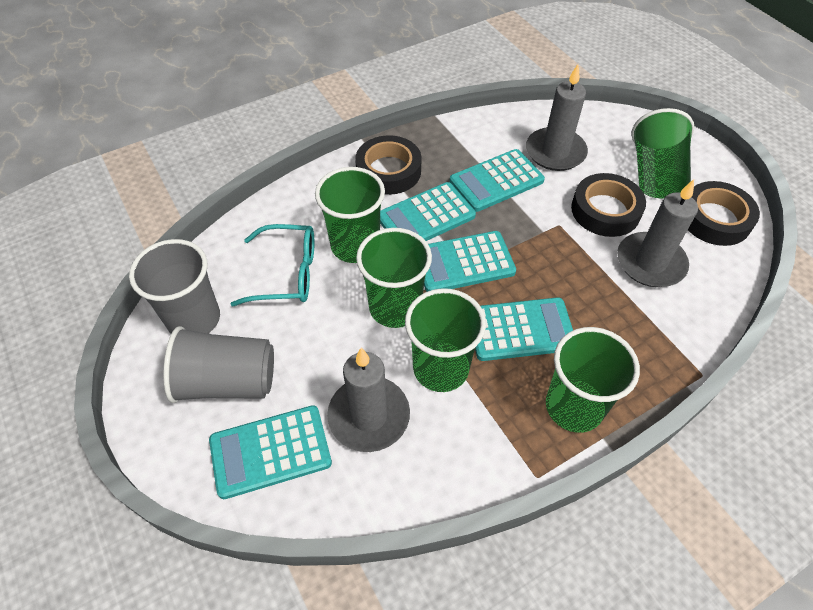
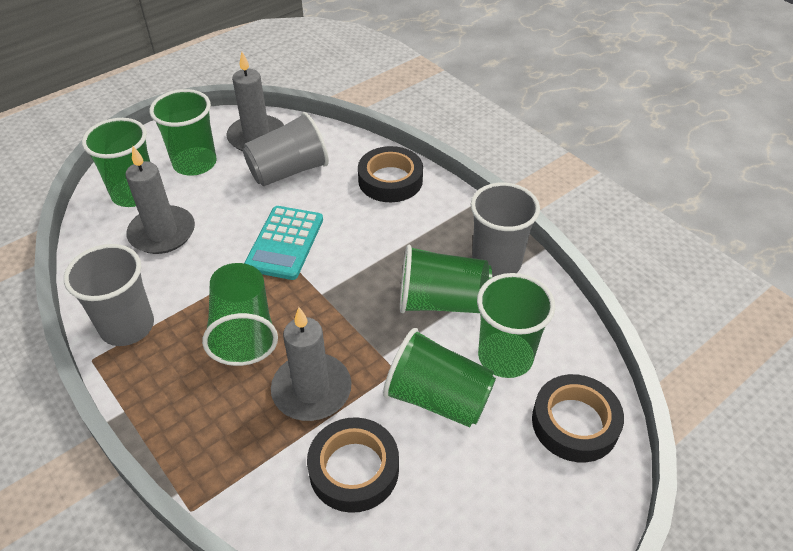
green cup: 5 -> 6
grey cup: 2 -> 3
turquoise calculator: 5 -> 1
turquoise glasses: 1 -> 0

